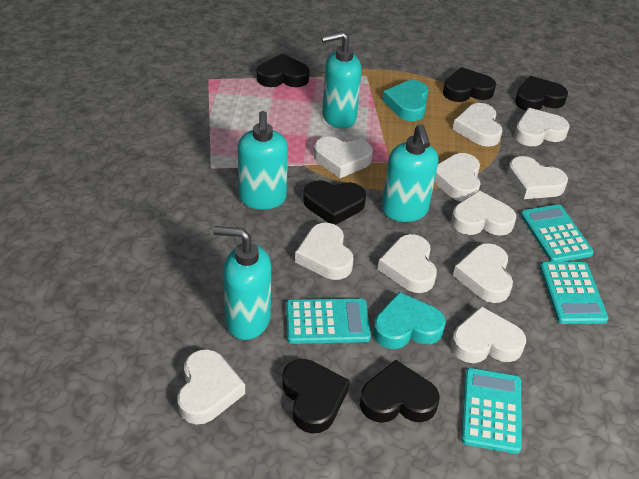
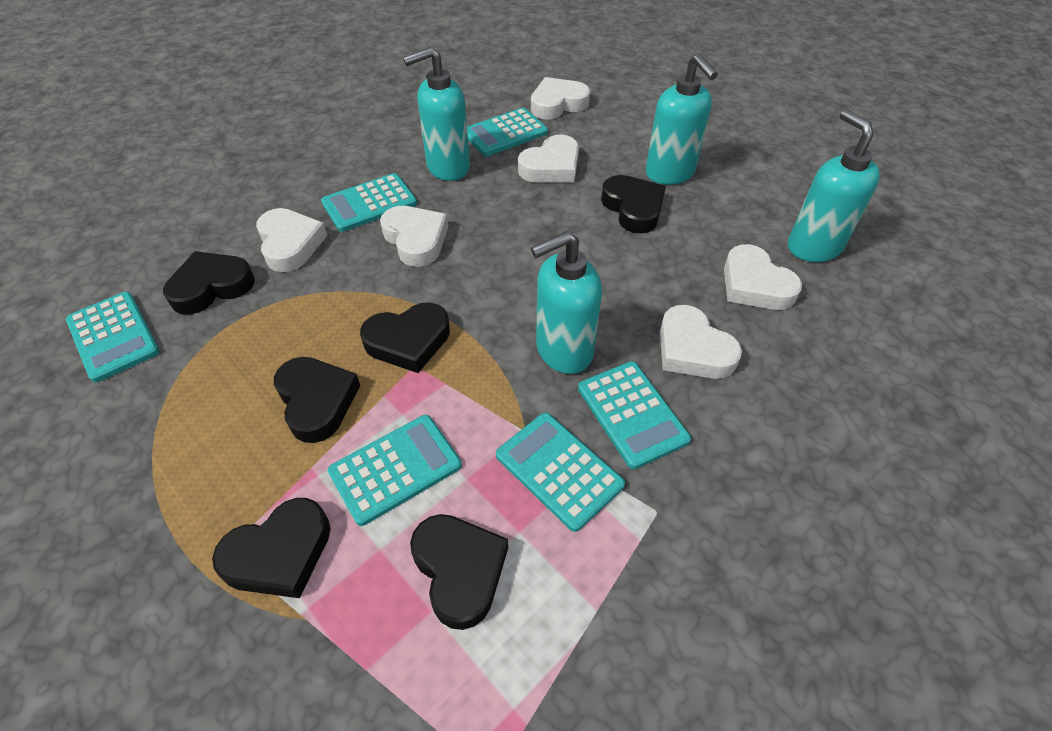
turquoise calculator: 4 -> 6
turquoise heart: 2 -> 0
white heart: 11 -> 6

